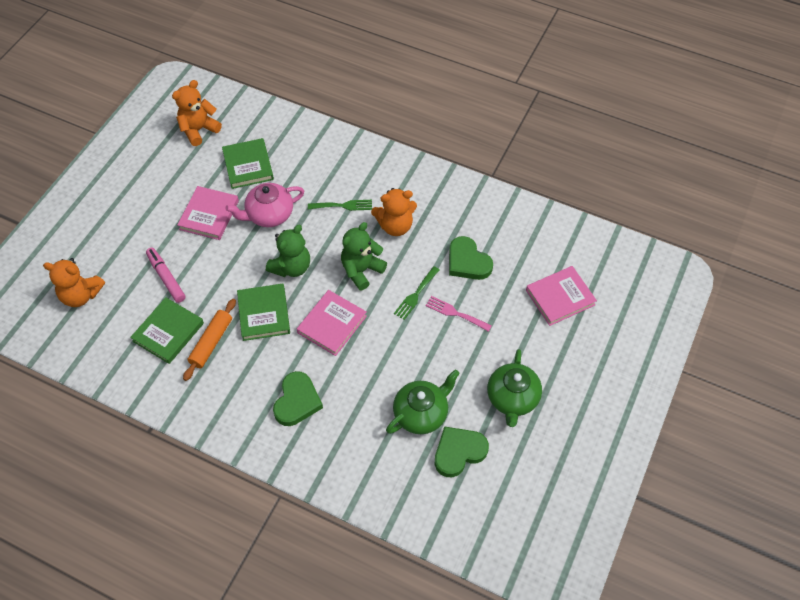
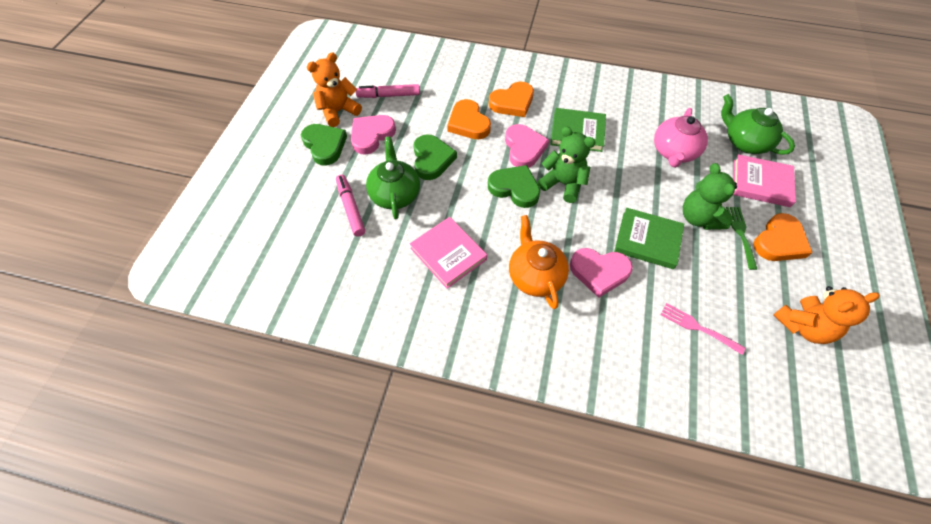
green book: 3 -> 2
green fork: 2 -> 1
orange heart: 0 -> 3
orange rolling pin: 1 -> 0
orange teapot: 0 -> 1
orange teddy bear: 3 -> 2
pink book: 3 -> 2
pink heart: 0 -> 3
pink marker: 1 -> 2

